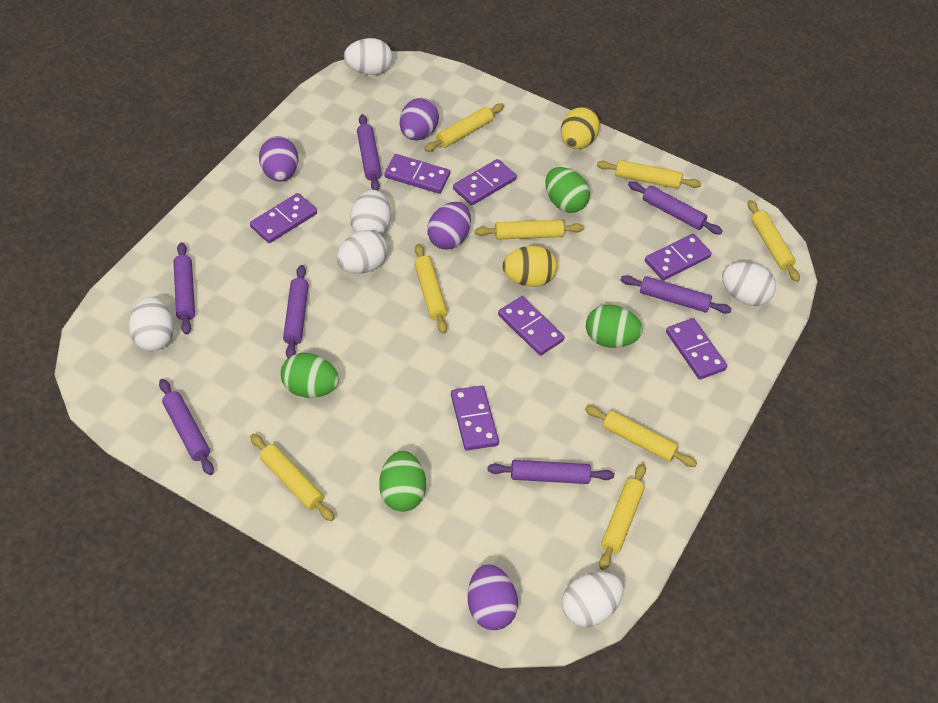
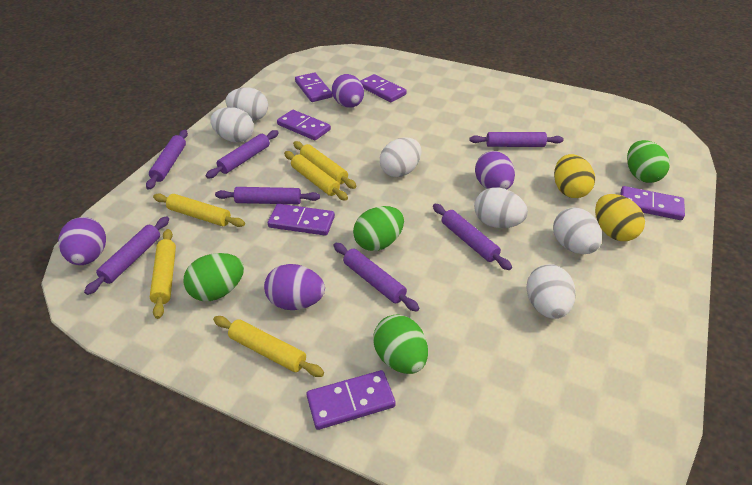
purple domino: 7 -> 6
yellow rolling pin: 8 -> 5

